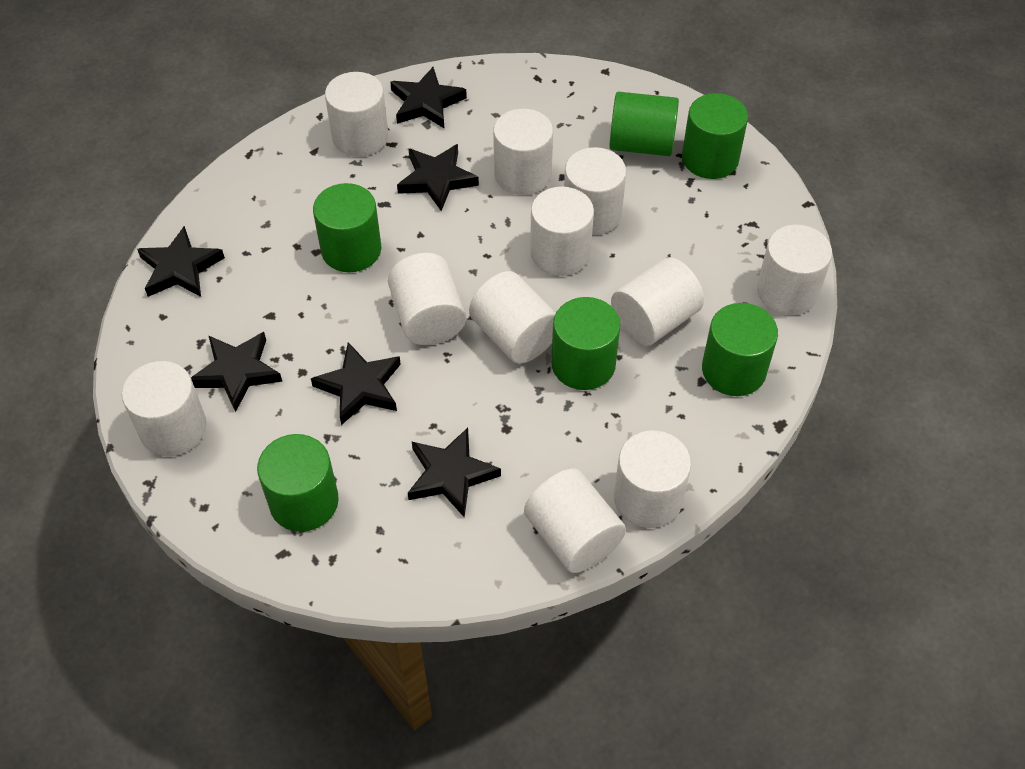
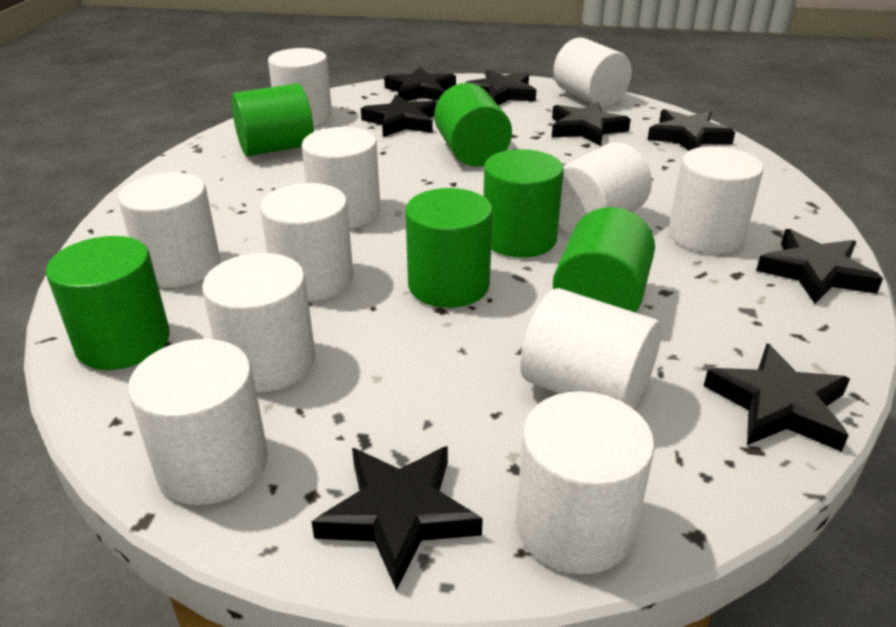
black star: 6 -> 8

